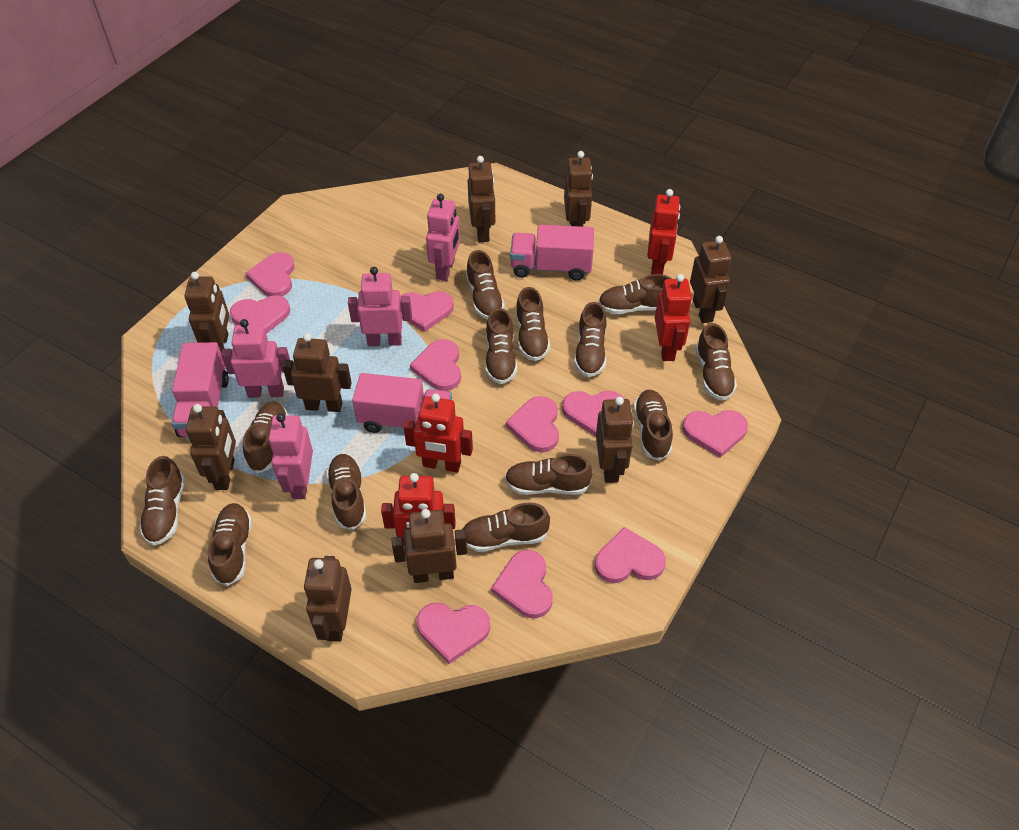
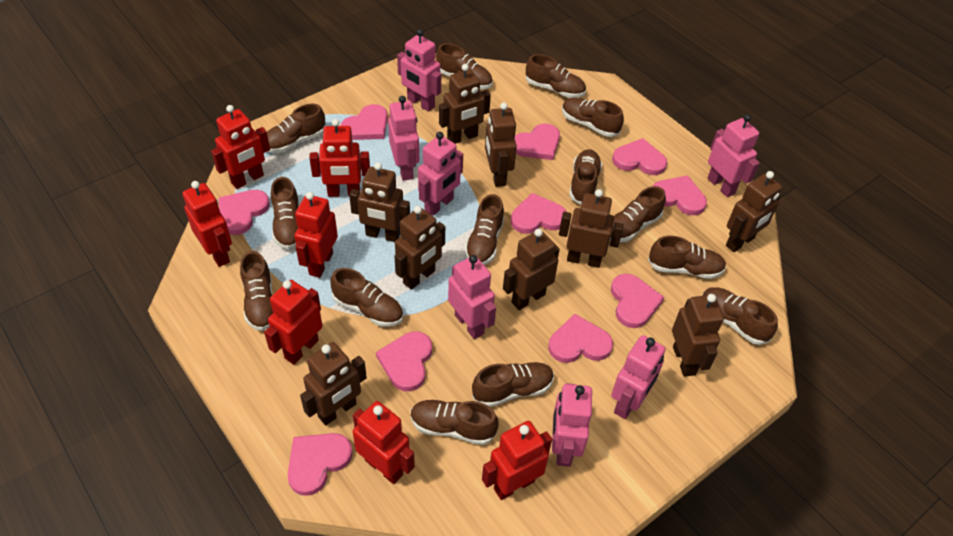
brown shoe: 13 -> 14
pink robot: 4 -> 7
pink truck: 3 -> 0
red robot: 4 -> 7

